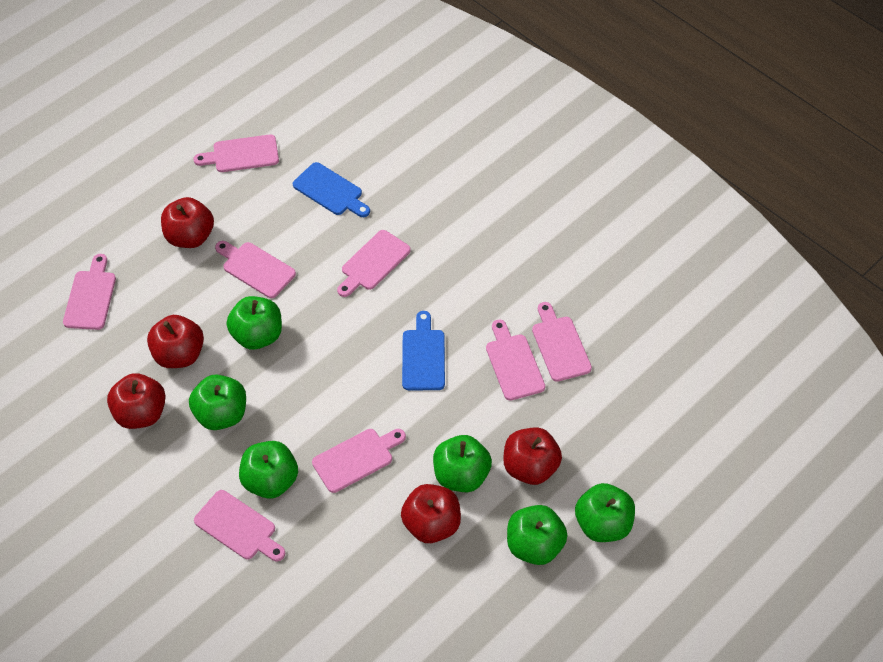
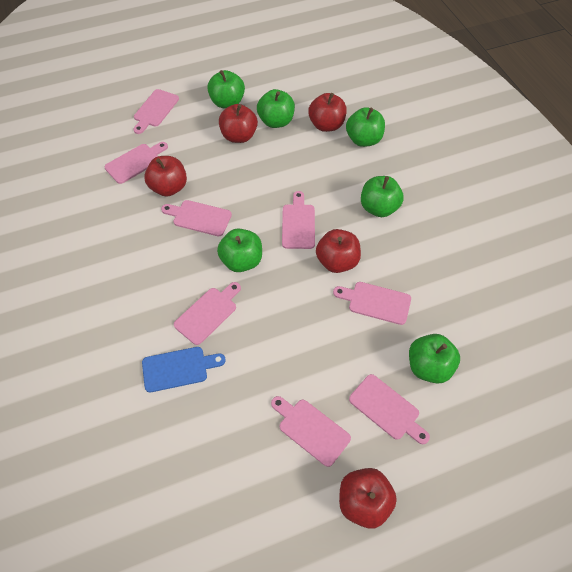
blue cutting board: 2 -> 1

